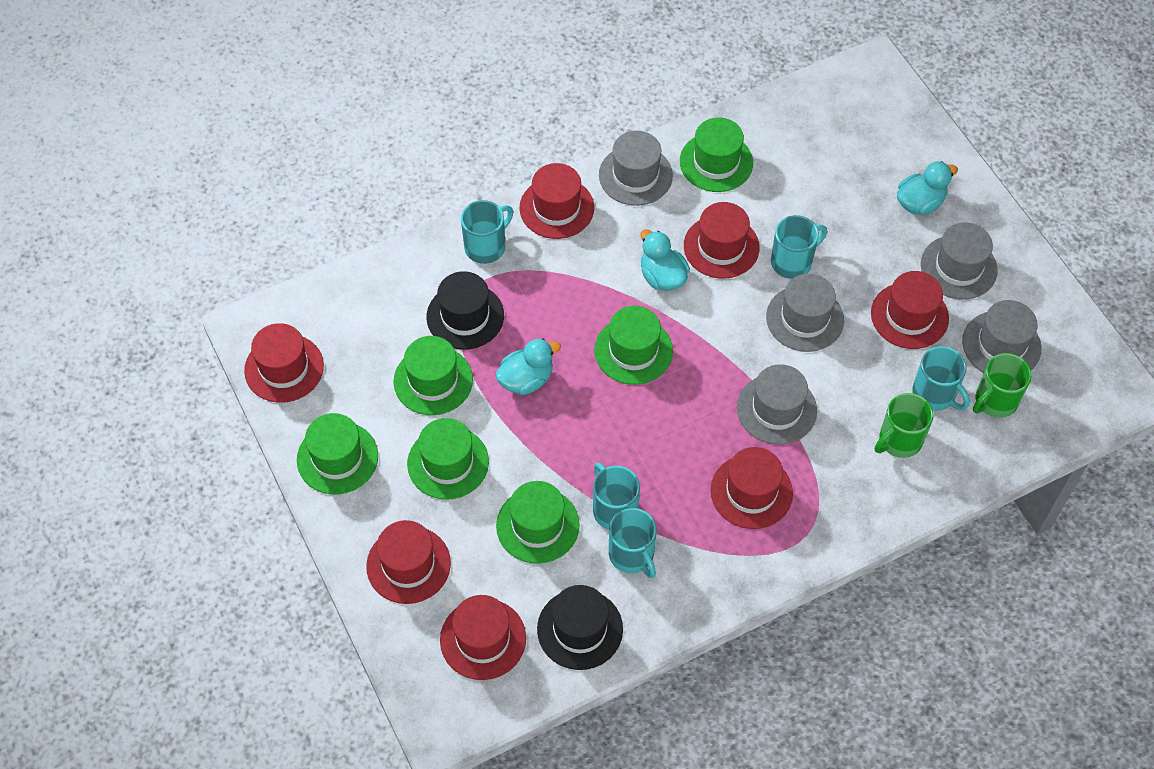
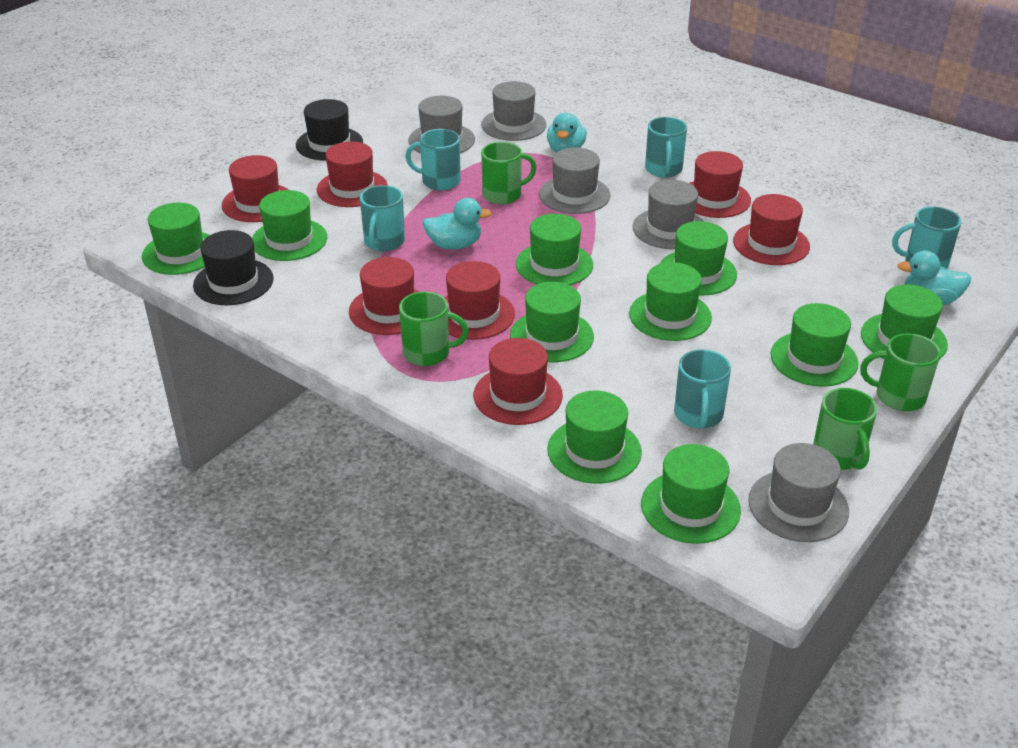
green hat: 6 -> 10
green mug: 2 -> 4

